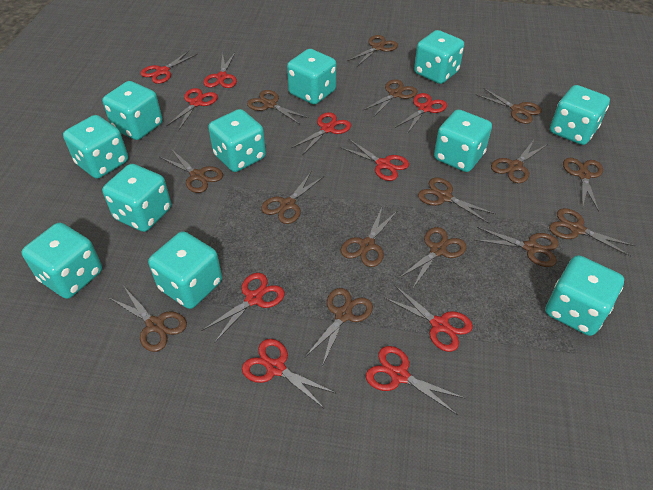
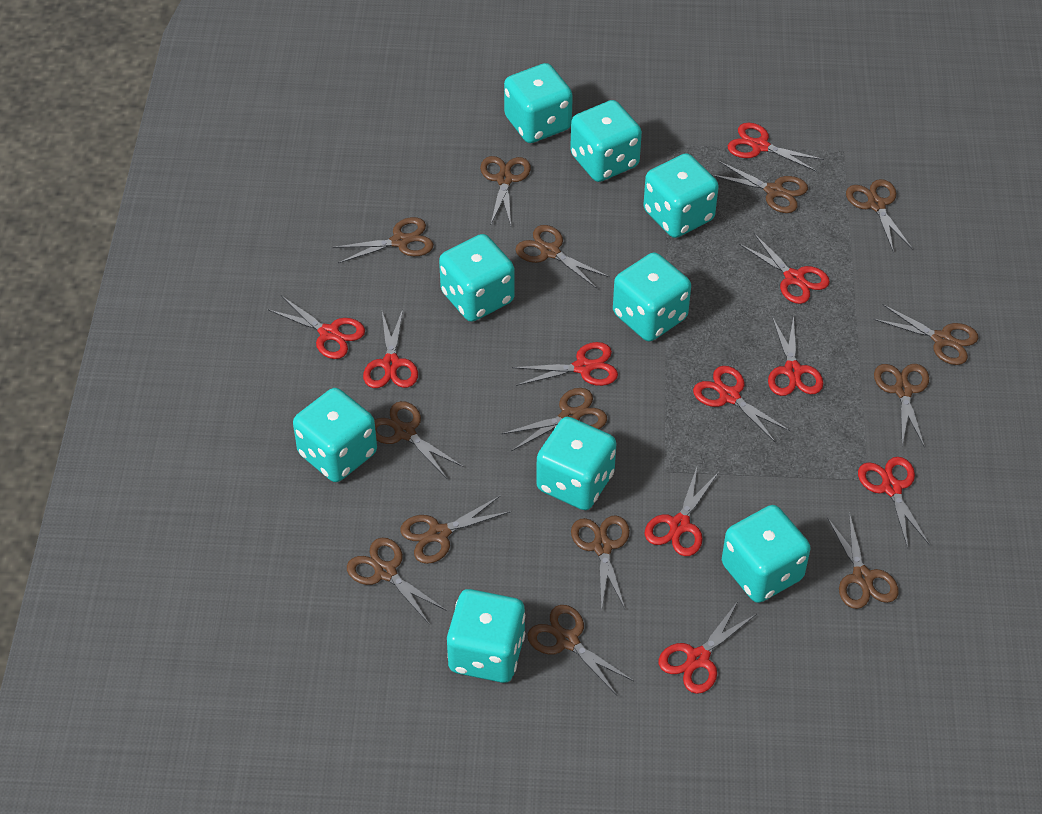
brown scissors: 15 -> 14
turquoise dice: 11 -> 9

